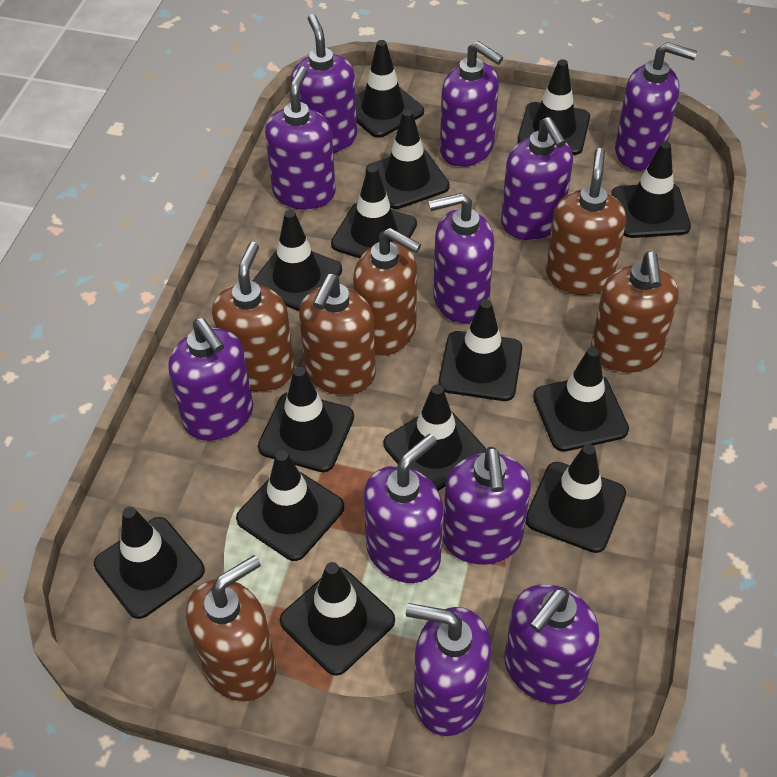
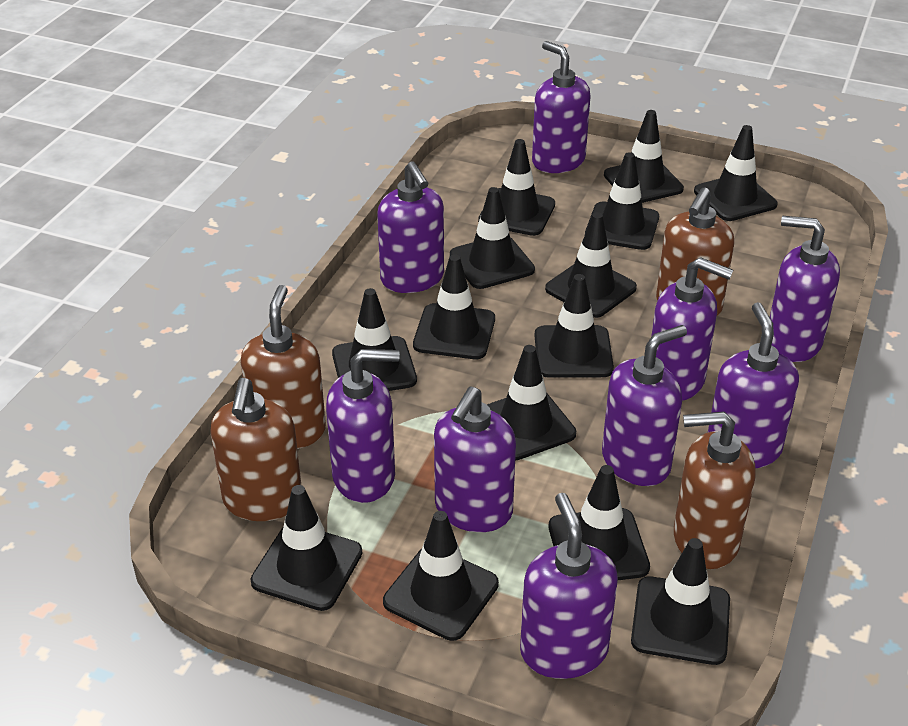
brown soap dispenser: 6 -> 4
purple soap dispenser: 11 -> 9

